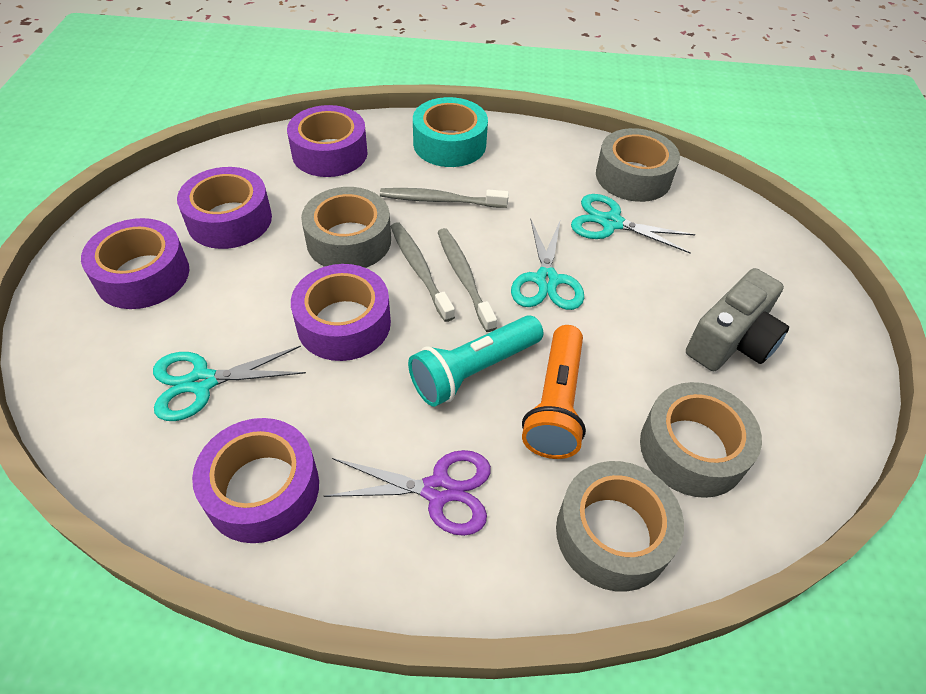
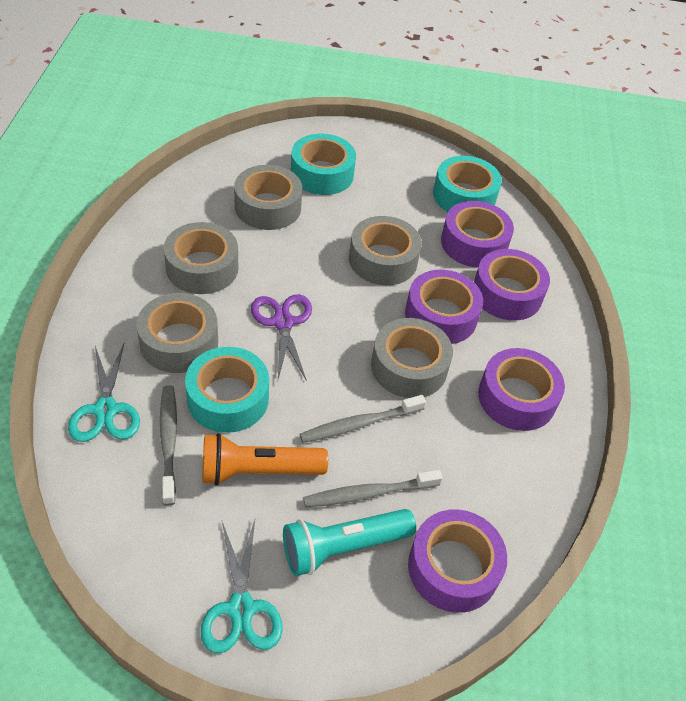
grey camera: 1 -> 0
grey tape: 4 -> 5
turquoise scissors: 3 -> 2
turquoise tape: 1 -> 3

